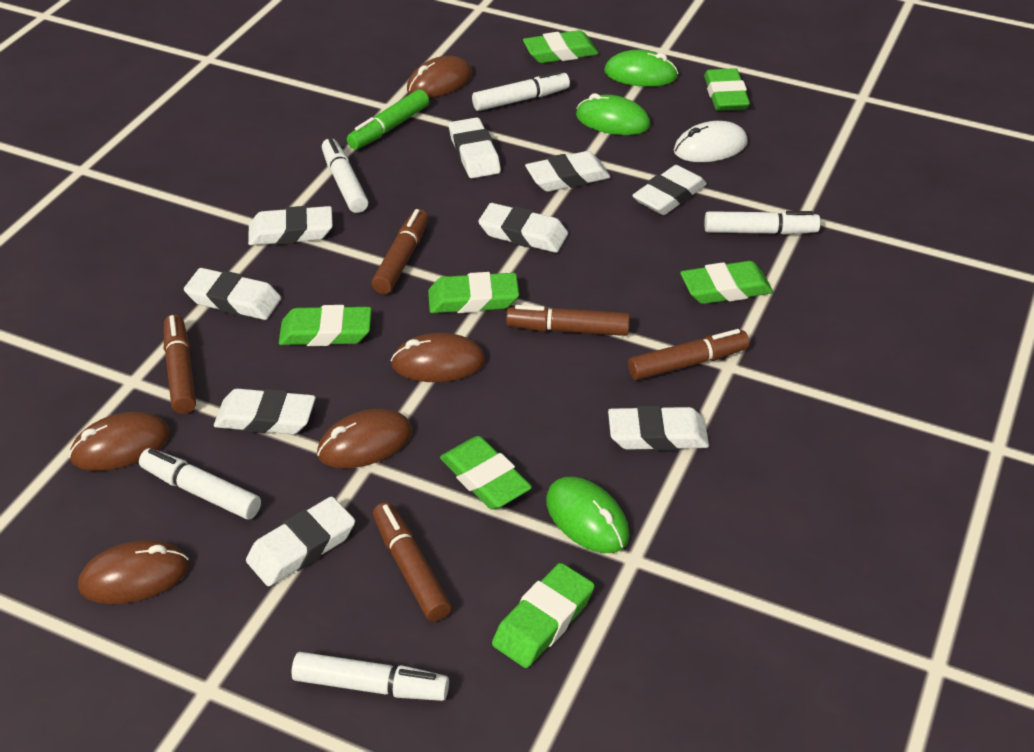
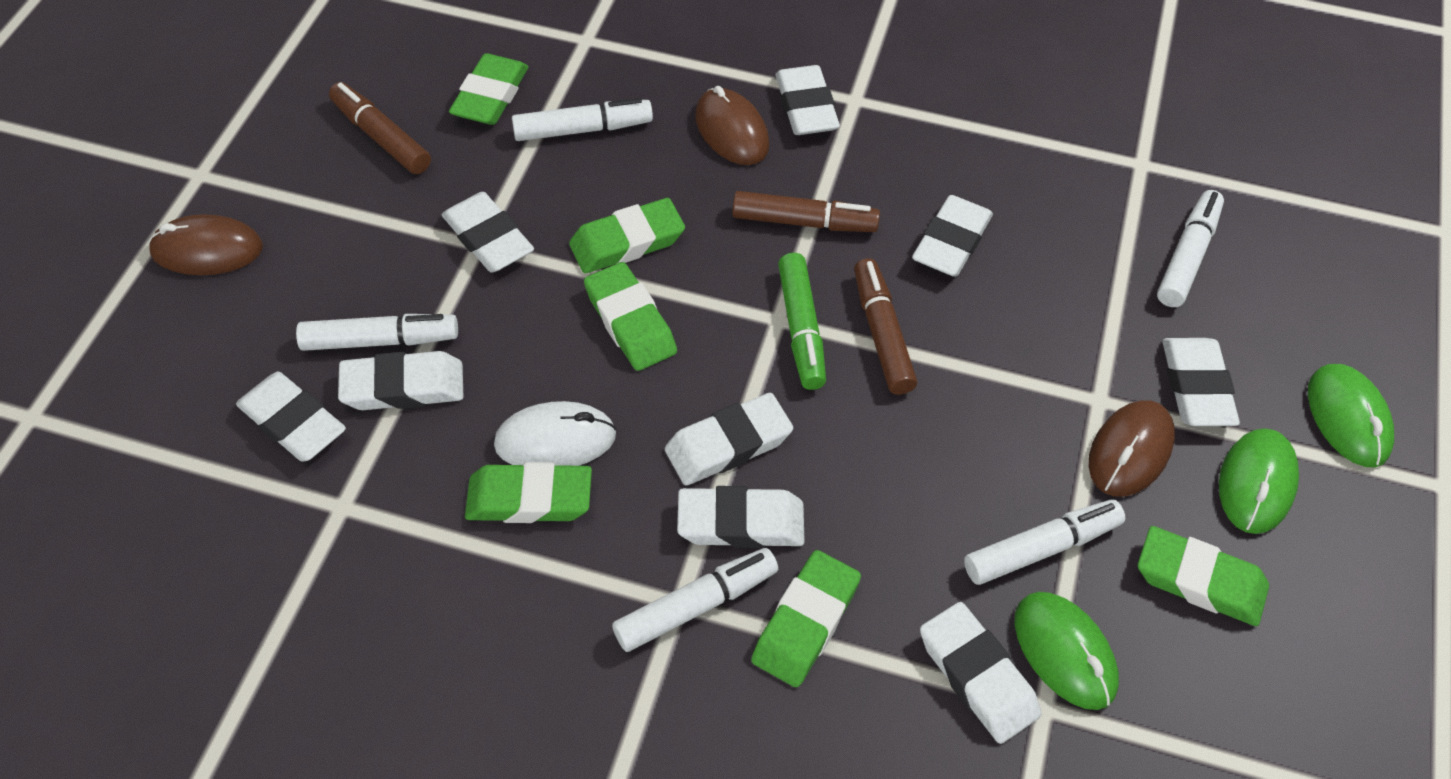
brown marker: 5 -> 3
brown mouse: 5 -> 3
green eraser: 7 -> 6

